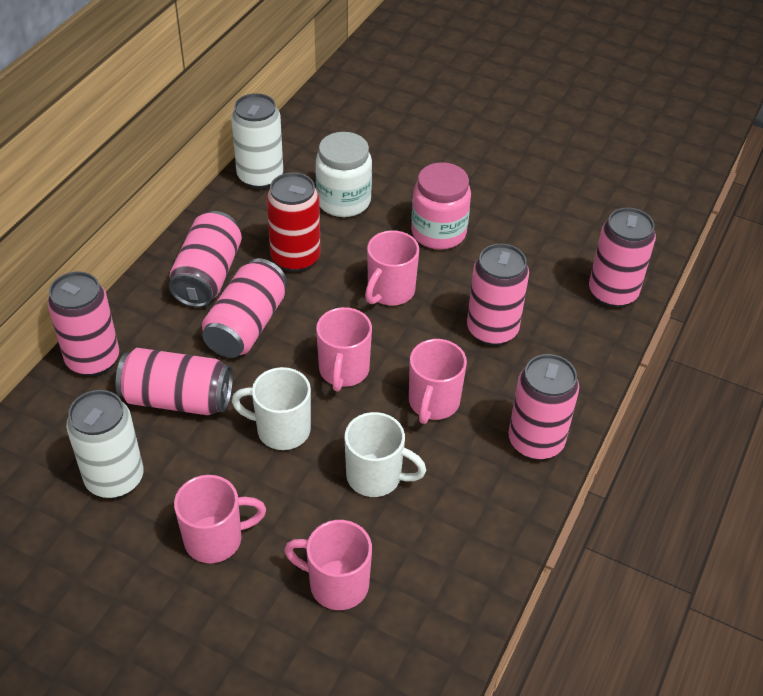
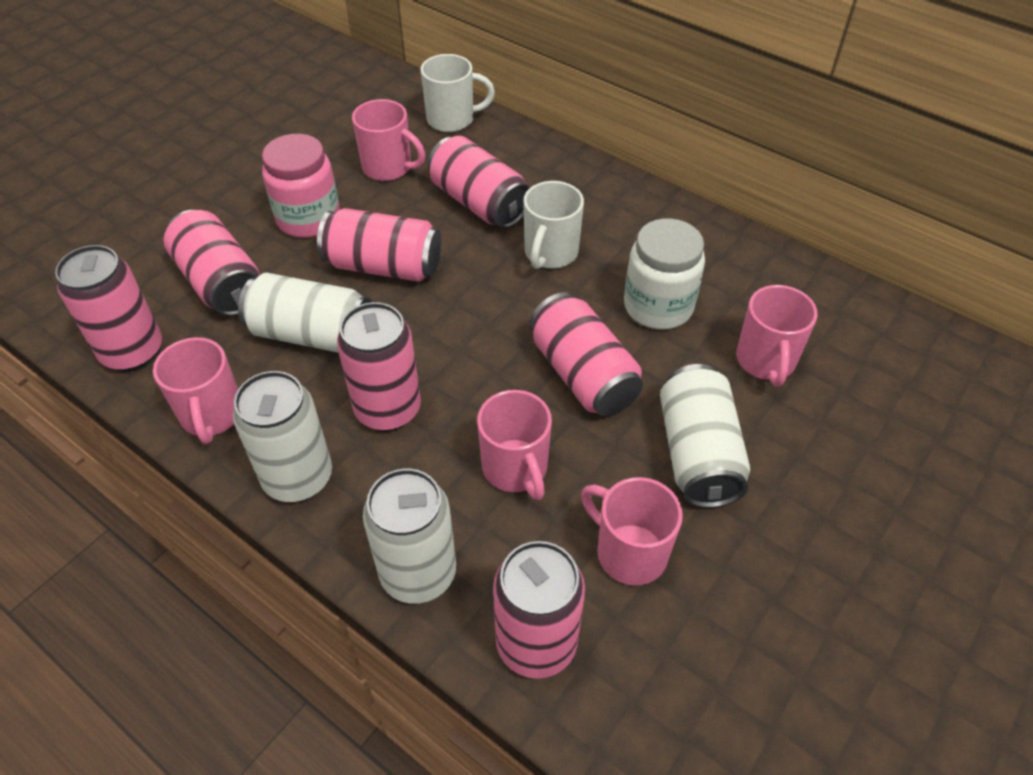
red can: 1 -> 0
white can: 2 -> 4

